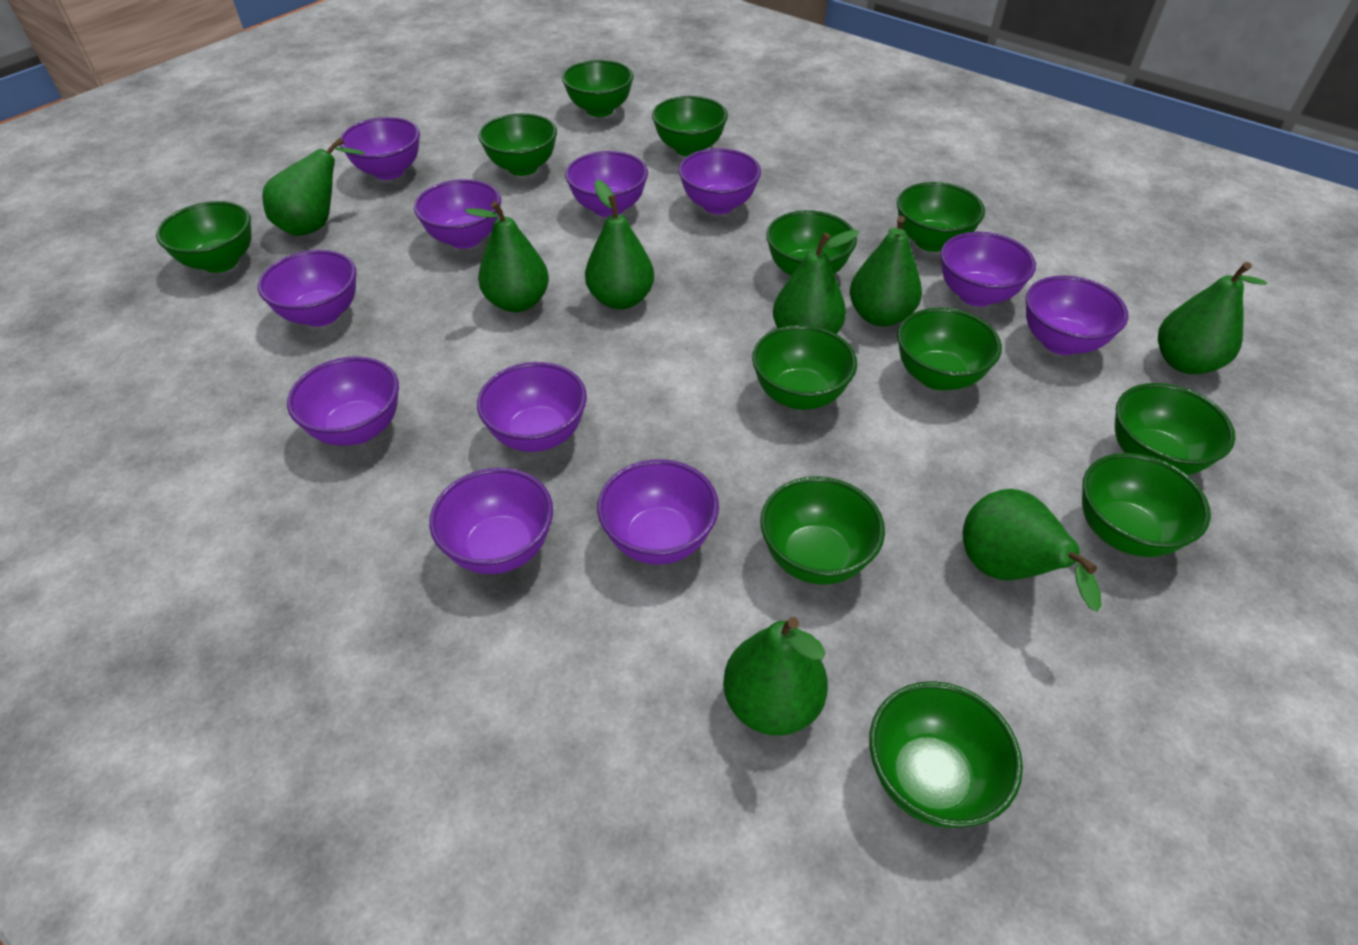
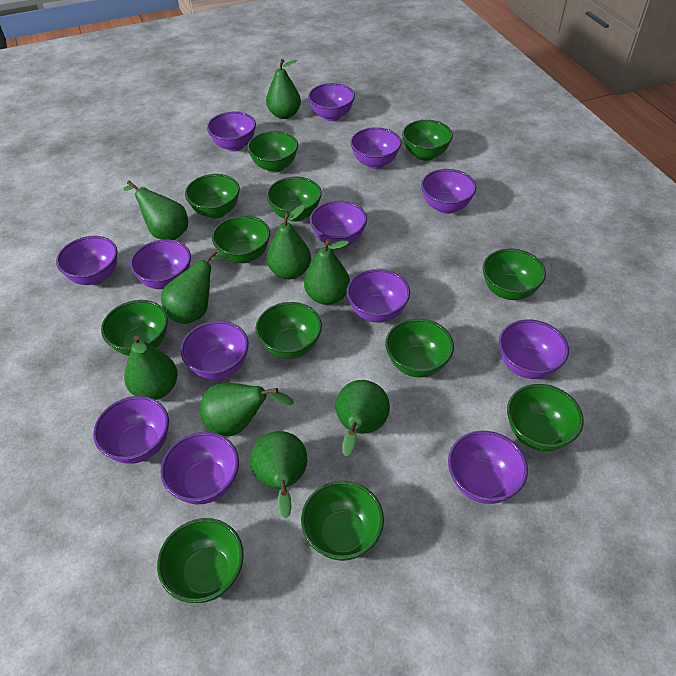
green pear: 8 -> 9
purple bowl: 11 -> 13

